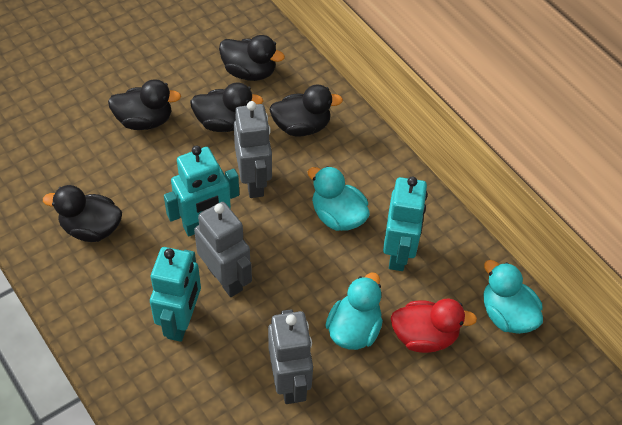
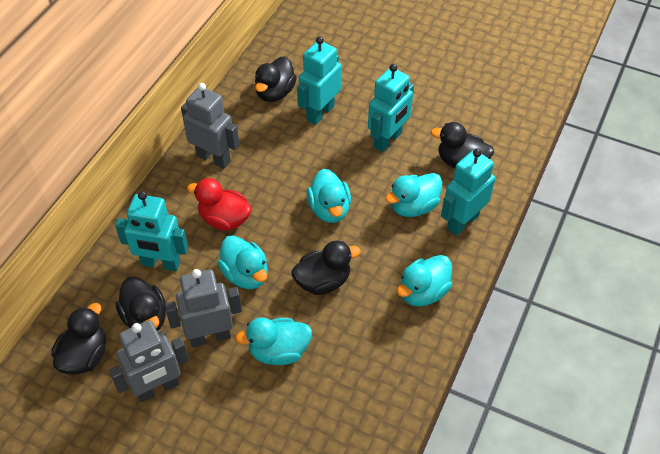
turquoise duck: 3 -> 5
turquoise robot: 3 -> 4

